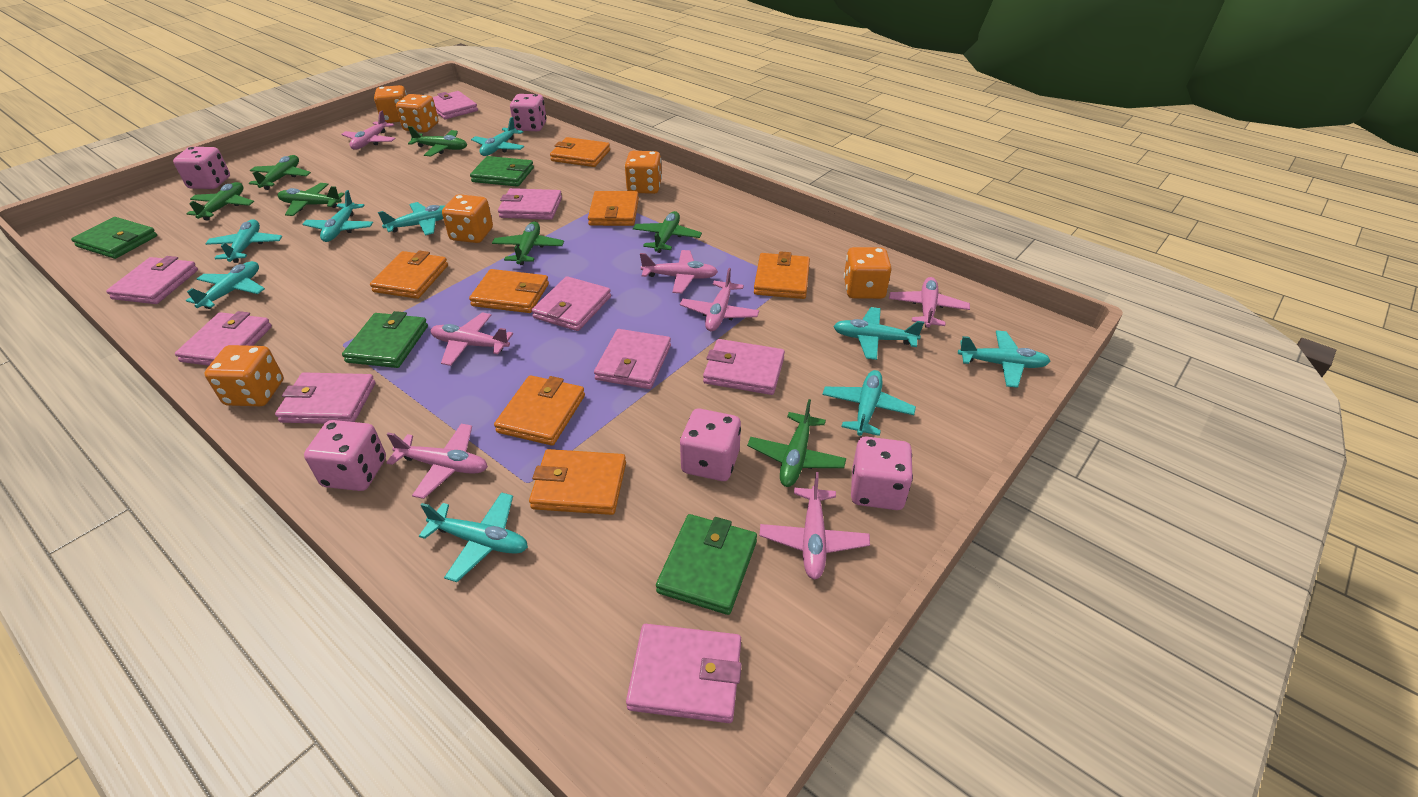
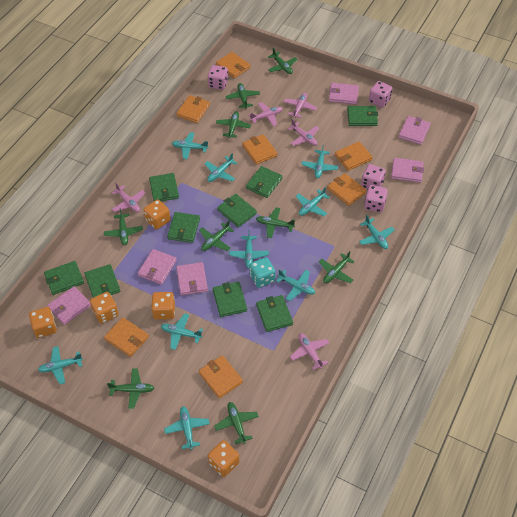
green plane: 7 -> 9
green wallet: 4 -> 9
orange dice: 6 -> 5
pink dice: 5 -> 4
pink plane: 7 -> 5
pink wallet: 9 -> 6
turquoise dice: 0 -> 1
turquoise plane: 9 -> 10

